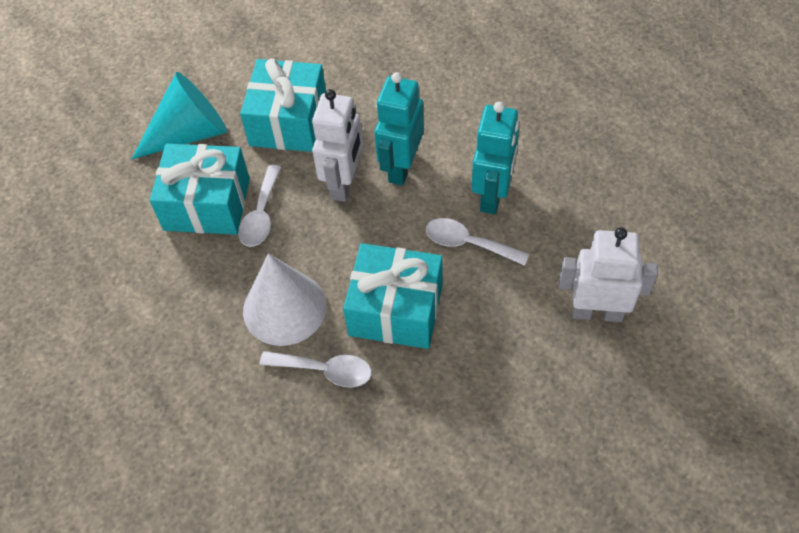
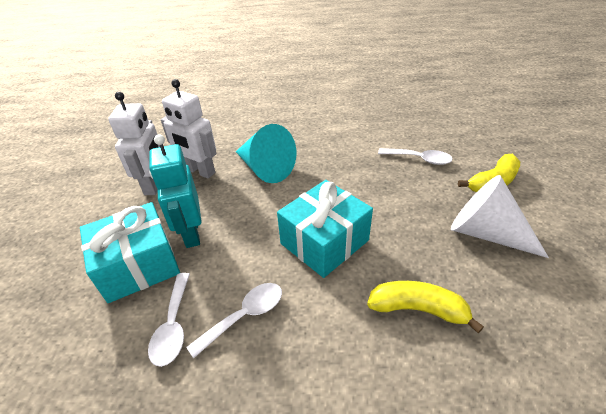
turquoise gift: 3 -> 2
turquoise robot: 2 -> 1
yellow banana: 0 -> 2

